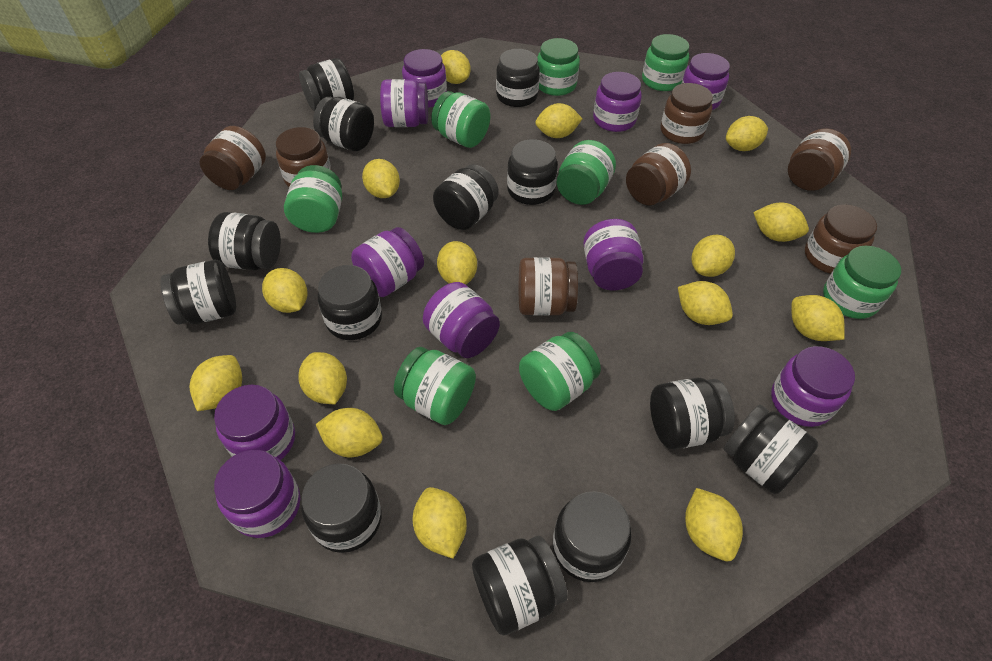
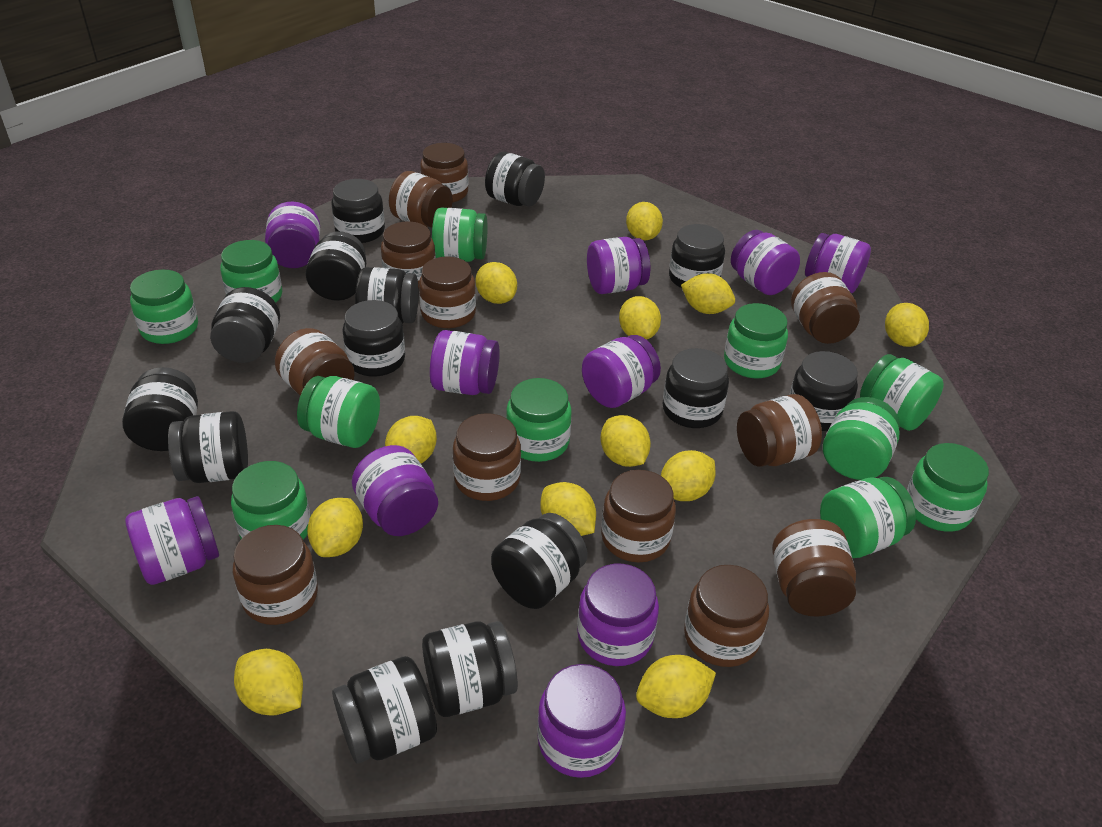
black jar: 13 -> 14
brown jar: 7 -> 12
green jar: 8 -> 11
yellow lemon: 15 -> 12

